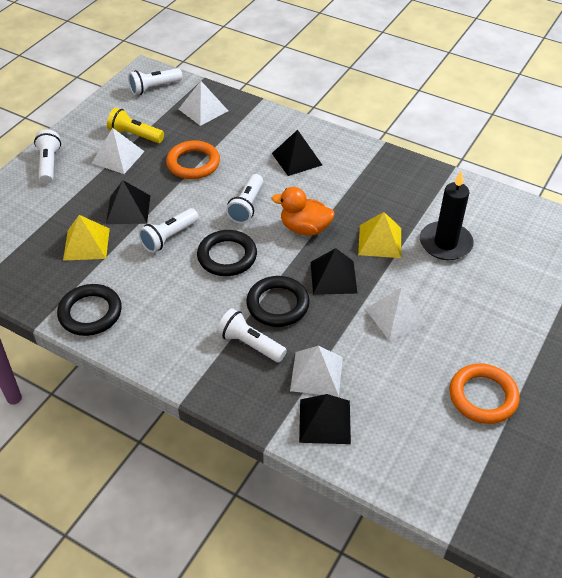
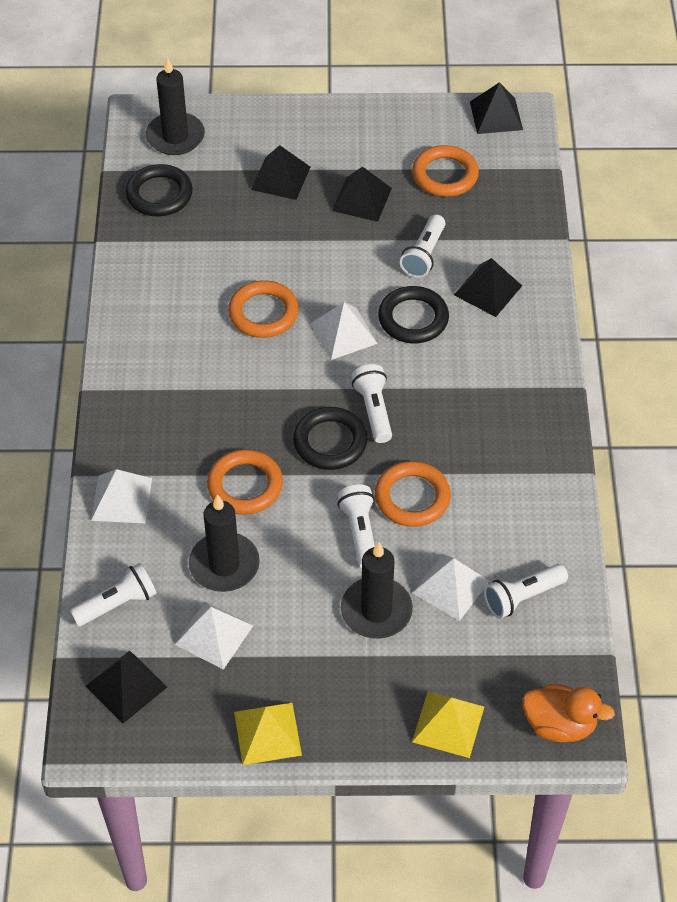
black candle: 1 -> 3
black pyramid: 4 -> 5
orange ring: 2 -> 4
yellow flashlight: 1 -> 0

